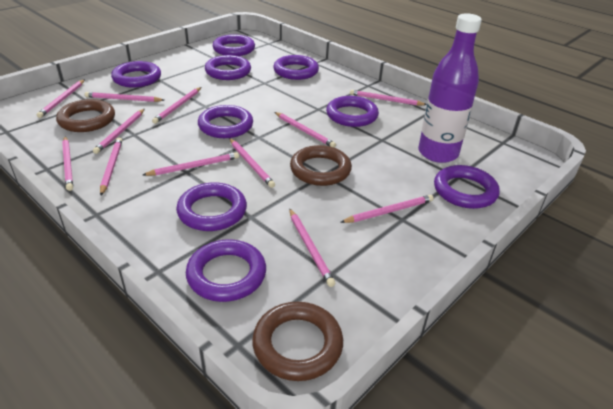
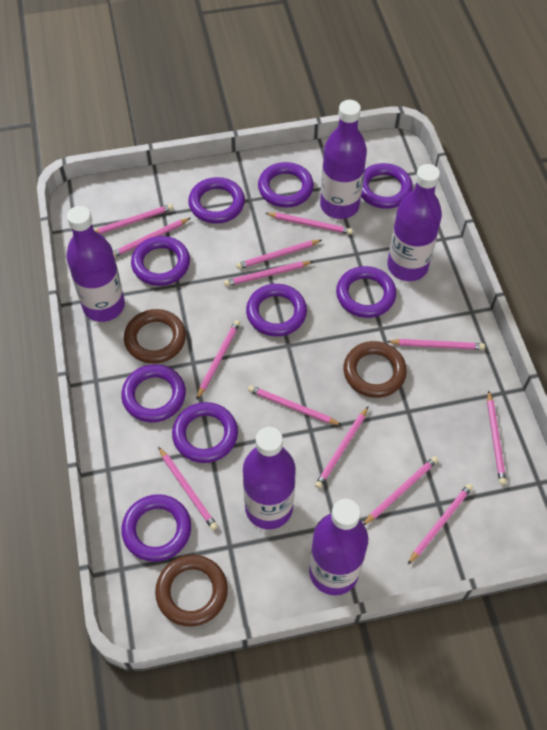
pink pencil: 12 -> 13
purple bottle: 1 -> 5

